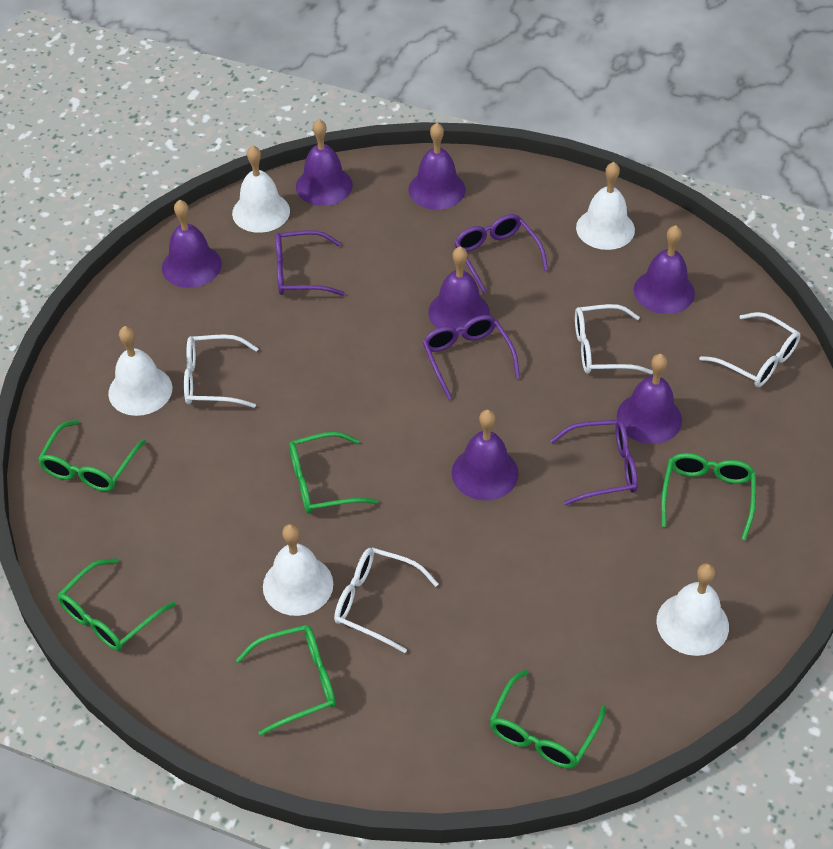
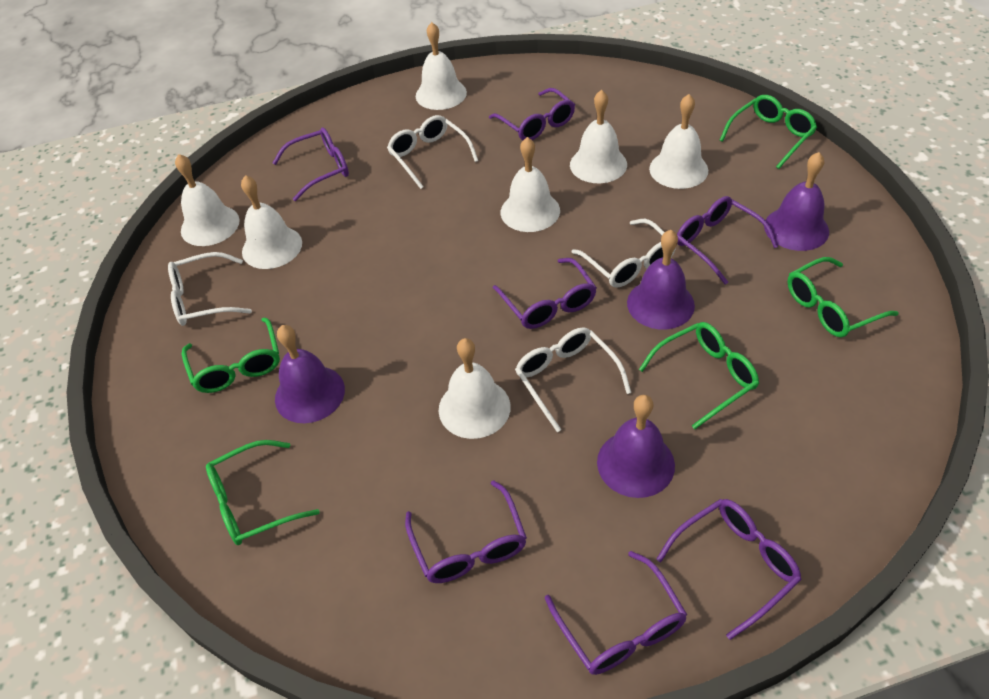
green glasses: 6 -> 5
purple bell: 7 -> 4
purple glasses: 4 -> 7
white bell: 5 -> 7

